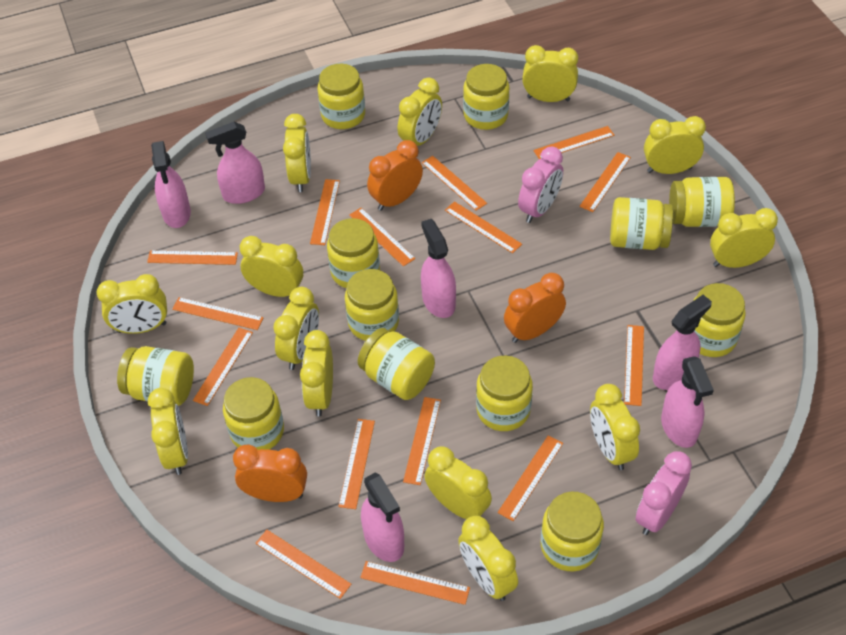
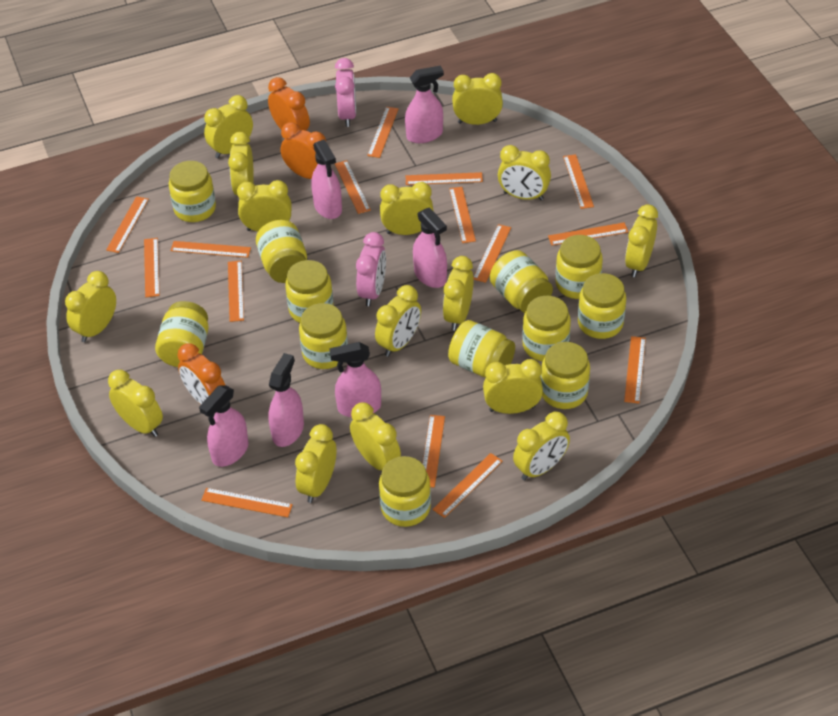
yellow clock: 13 -> 15

